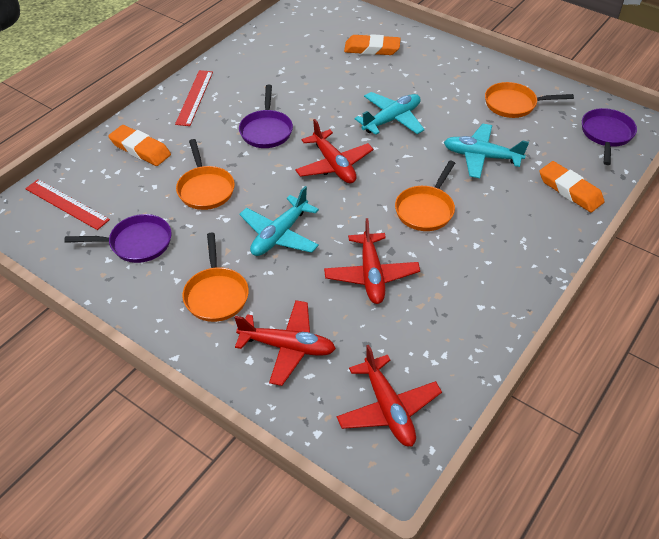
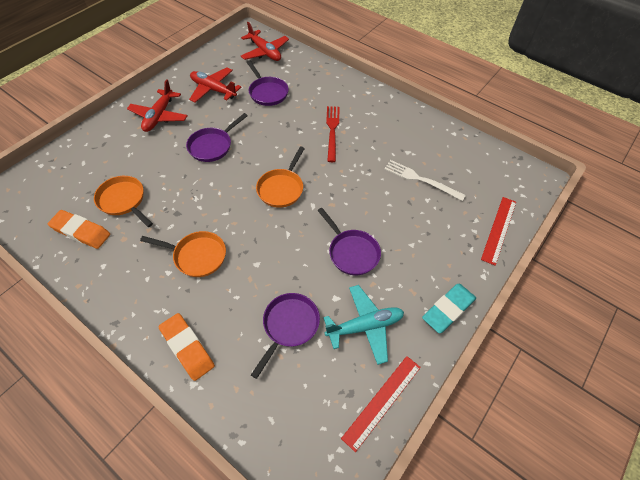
orange eraser: 3 -> 2
orange pan: 4 -> 3
purple pan: 3 -> 4
red fork: 0 -> 1
red plane: 4 -> 3
turquoise eraser: 0 -> 1
turquoise plane: 3 -> 1
white fork: 0 -> 1

